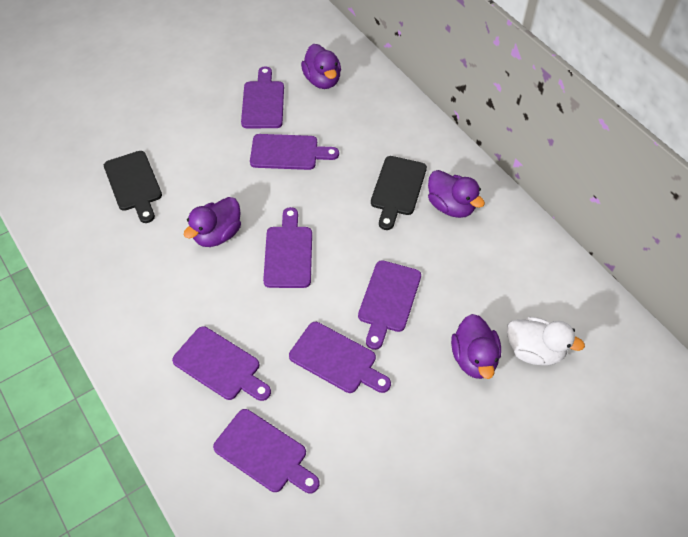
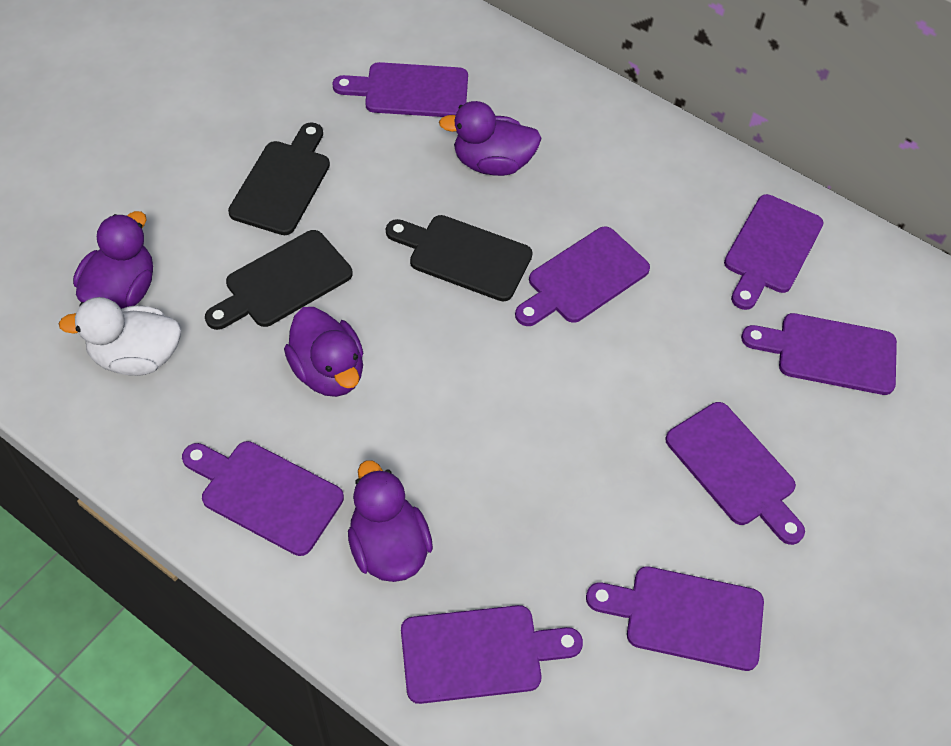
black cutting board: 2 -> 3
purple cutting board: 7 -> 8

